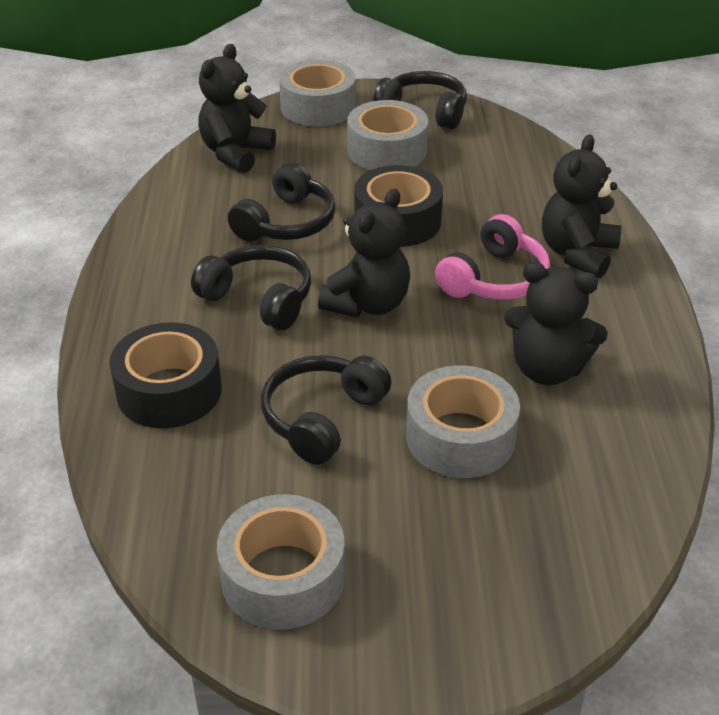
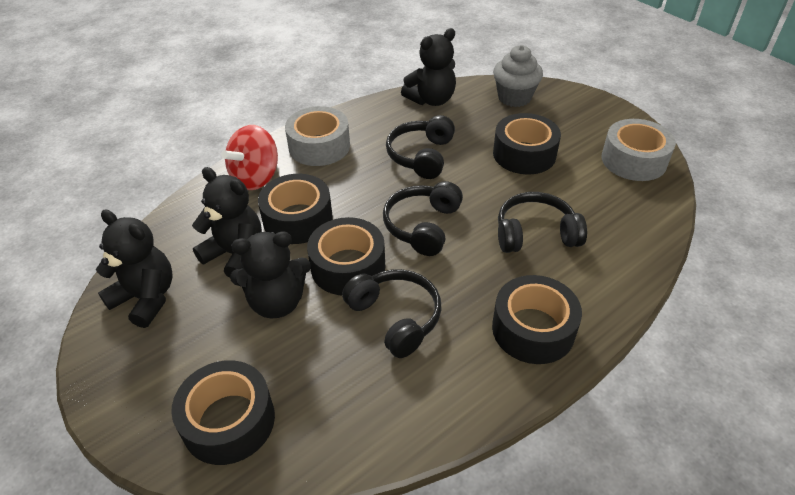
black tape: 2 -> 5
grey cupcake: 0 -> 1
grey tape: 4 -> 2
pink headphones: 1 -> 0
red spinning top: 0 -> 1

